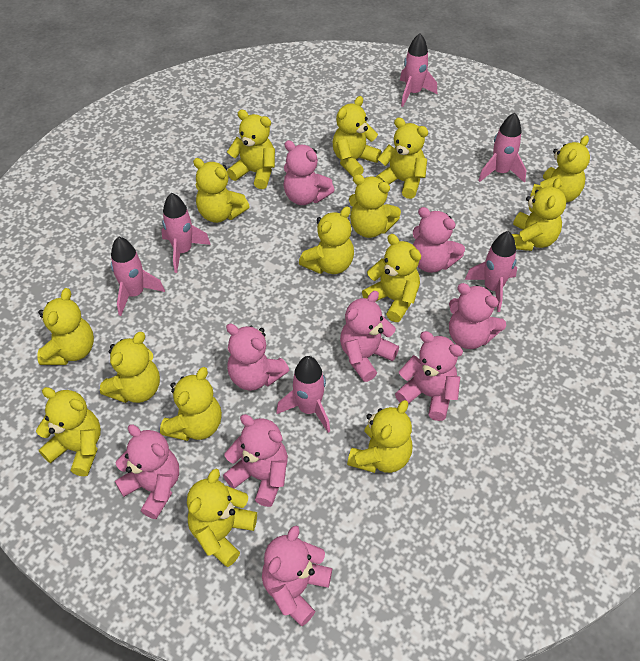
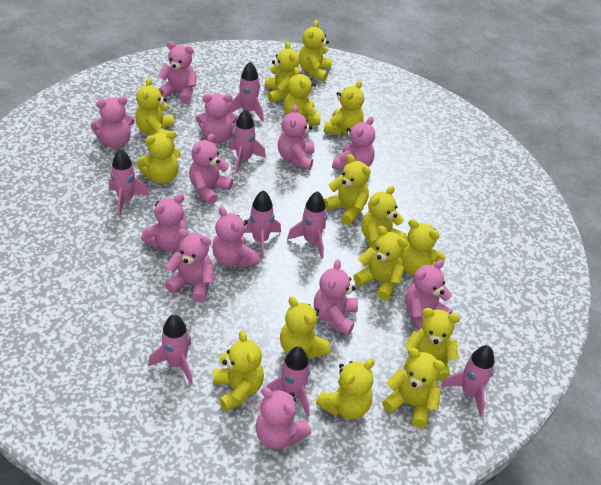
pink rocket: 6 -> 8
pink teddy bear: 9 -> 12

